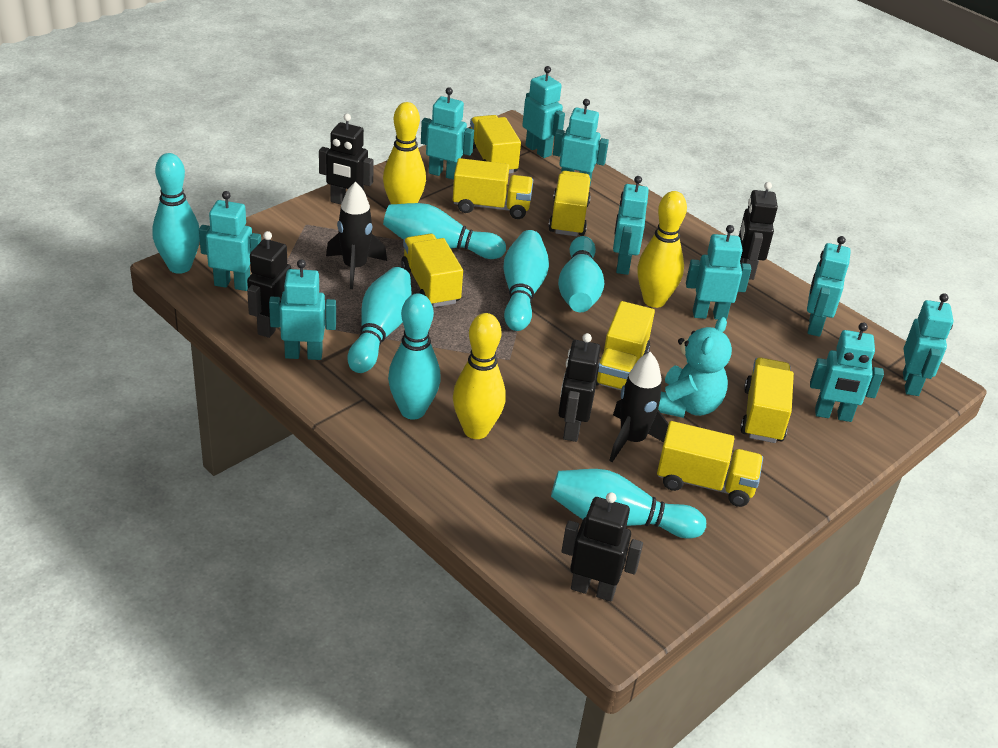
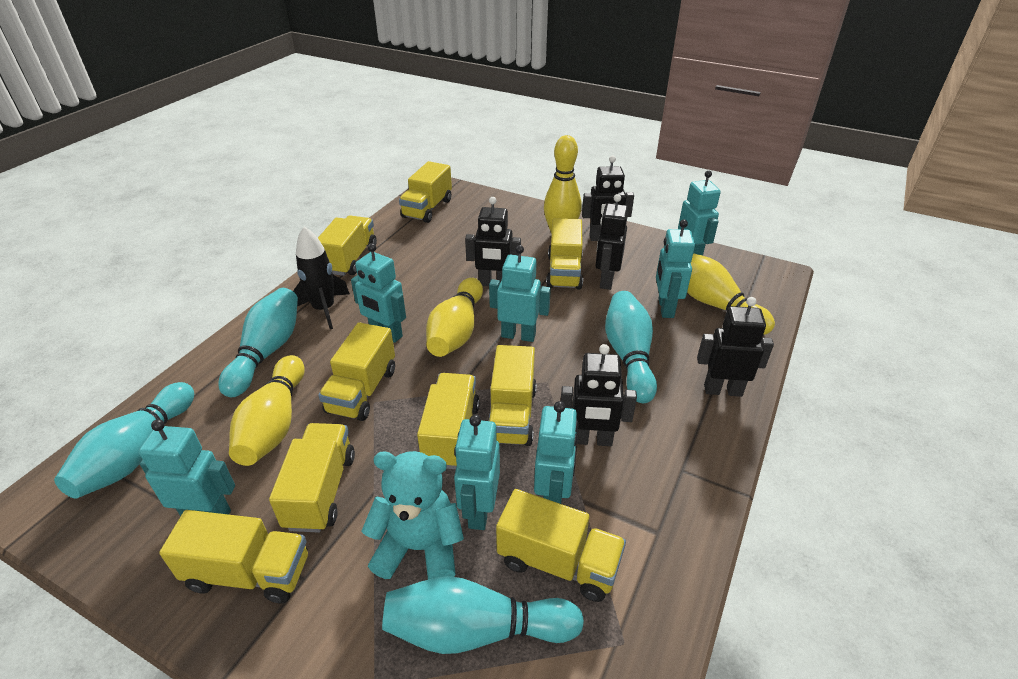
black rocket: 2 -> 1
turquoise bowling pin: 7 -> 4
turquoise robot: 10 -> 7
yellow bowling pin: 3 -> 4
yellow truck: 7 -> 9

